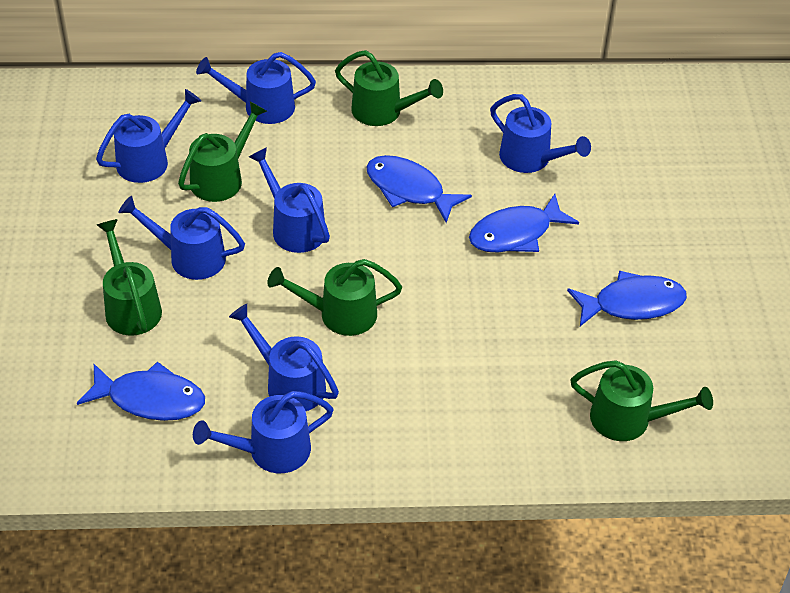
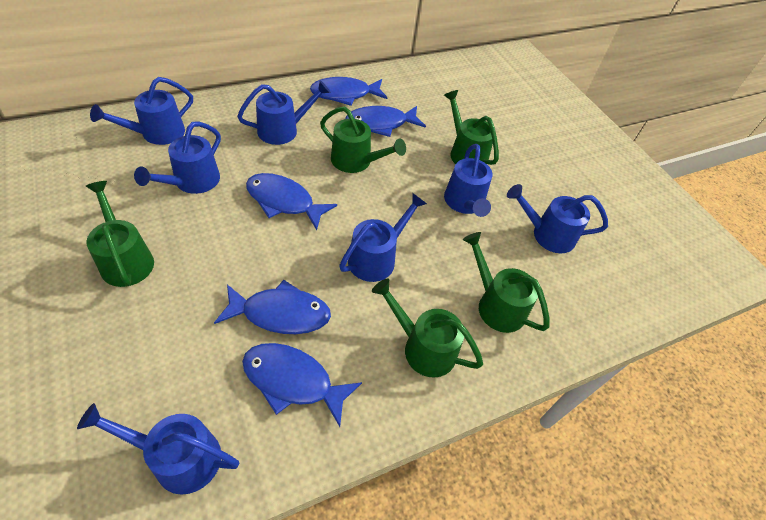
blue fish: 4 -> 5

